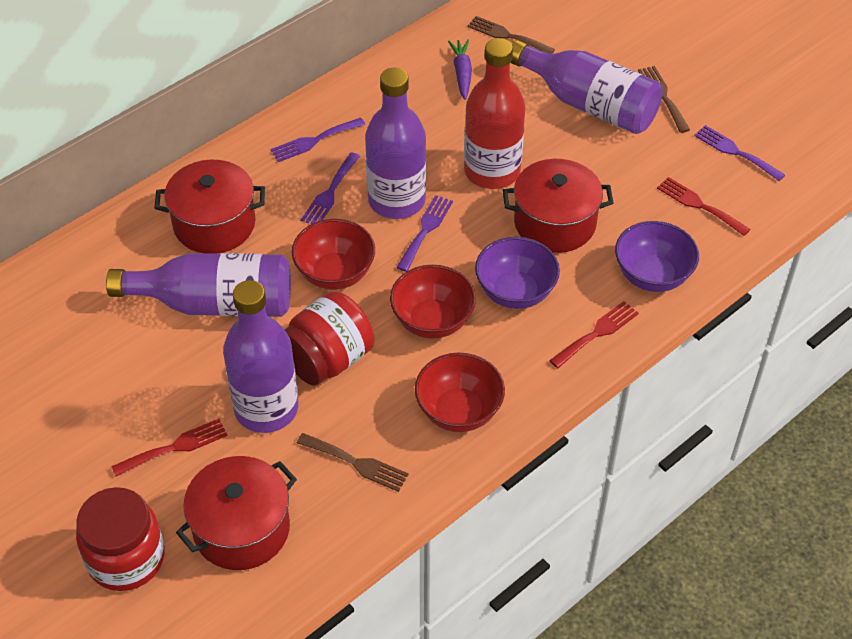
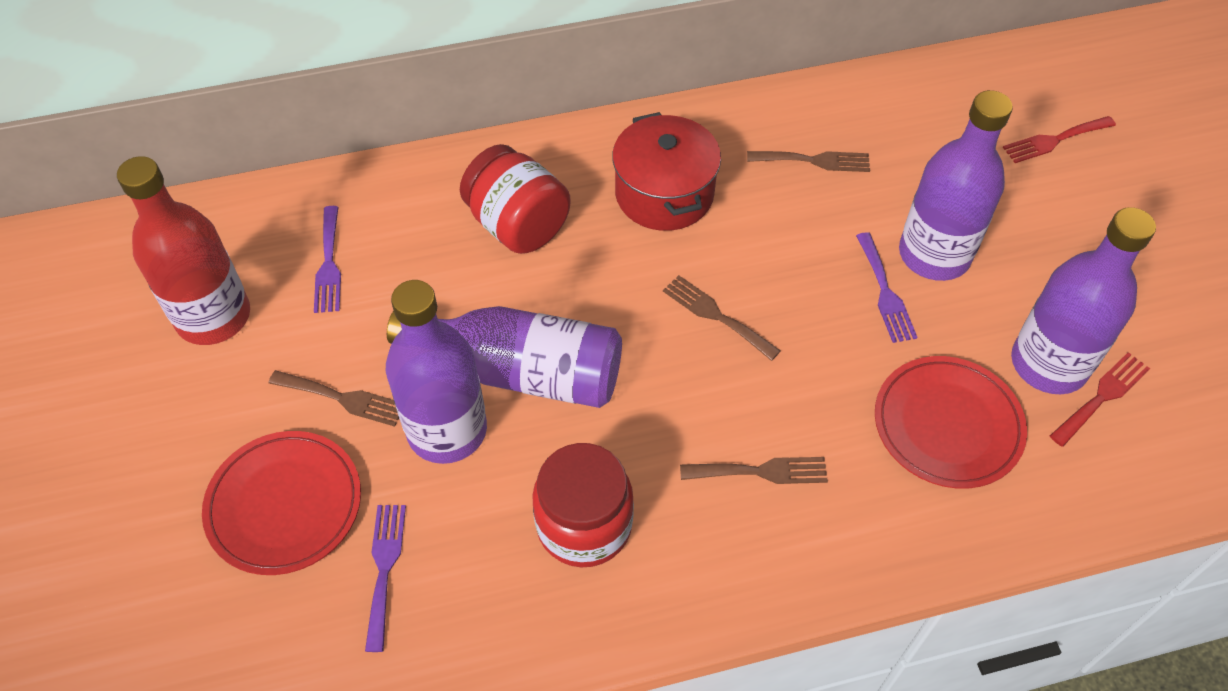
brown fork: 3 -> 4
purple bowl: 2 -> 0
purple carrot: 1 -> 0
purple fork: 4 -> 3
red bowl: 3 -> 0
red fork: 3 -> 2
red plate: 0 -> 2
red pot: 3 -> 1

